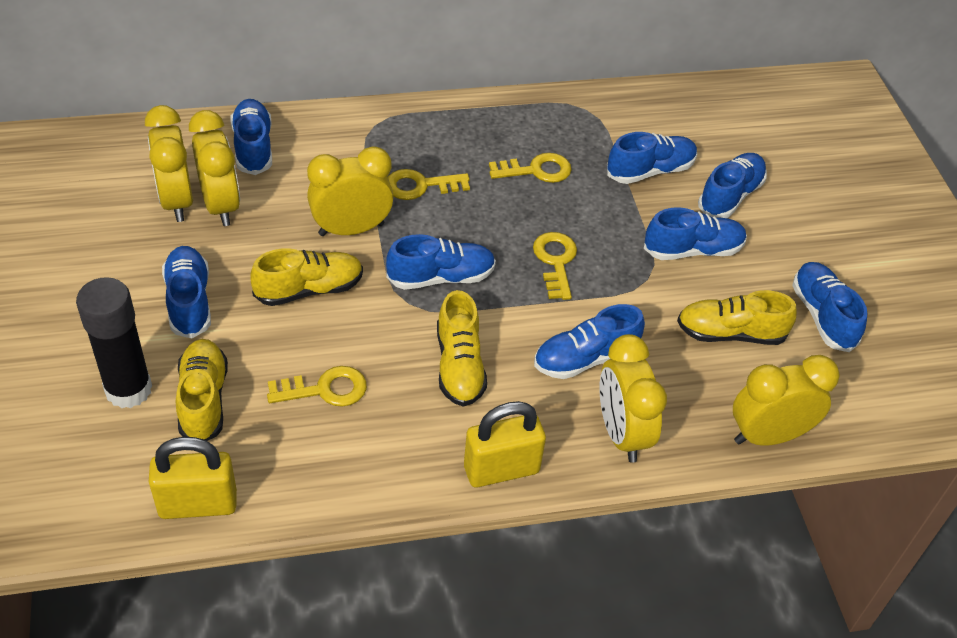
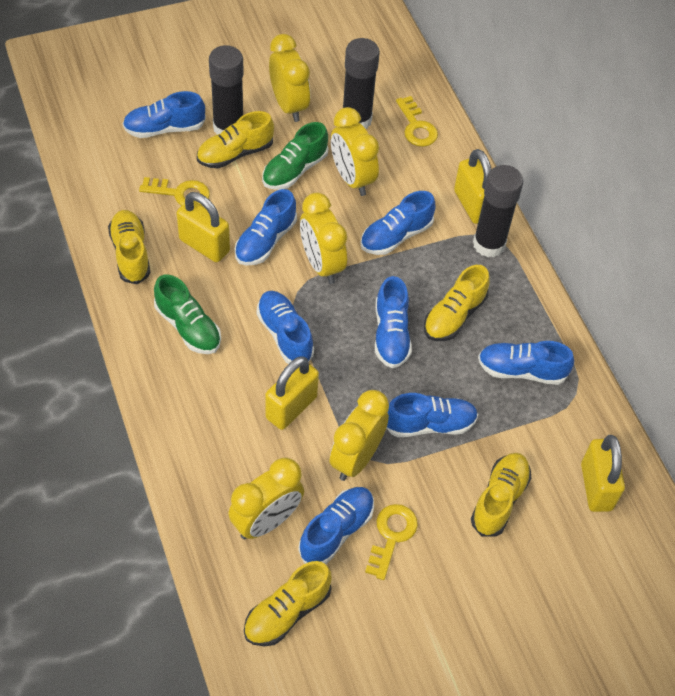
black glue stick: 1 -> 3
green shoe: 0 -> 2
yellow key: 4 -> 3
yellow padlock: 2 -> 4
yellow shoe: 4 -> 5

